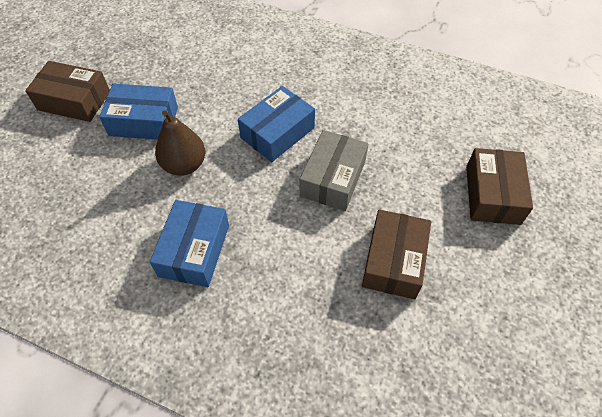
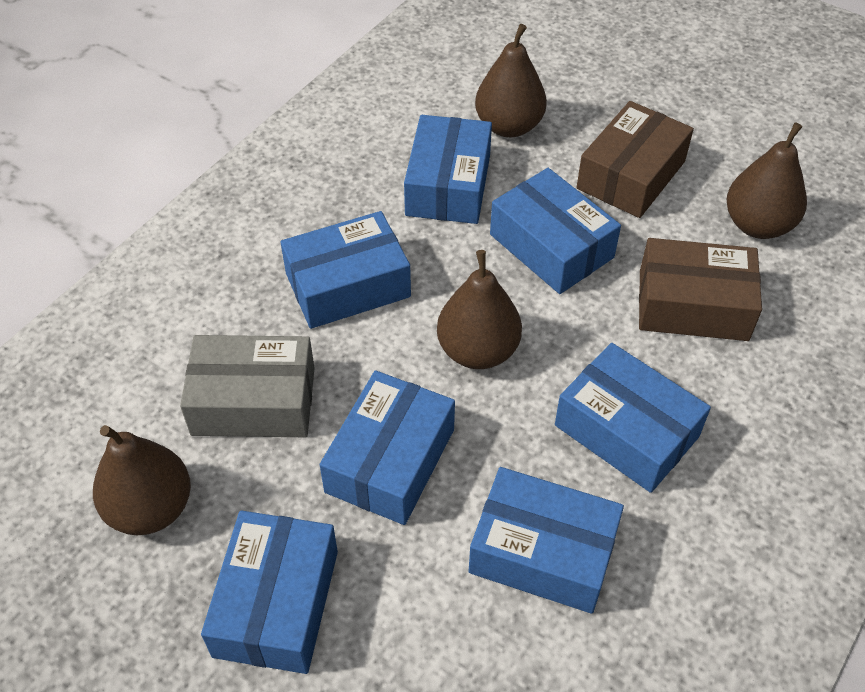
blue box: 3 -> 7
brown box: 3 -> 2
brown pear: 1 -> 4

